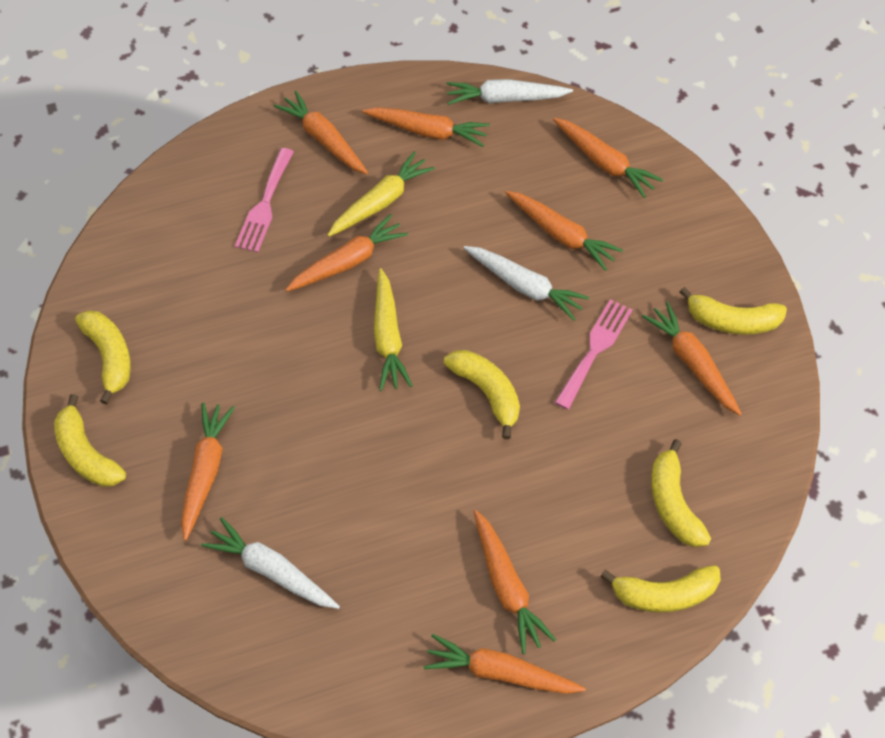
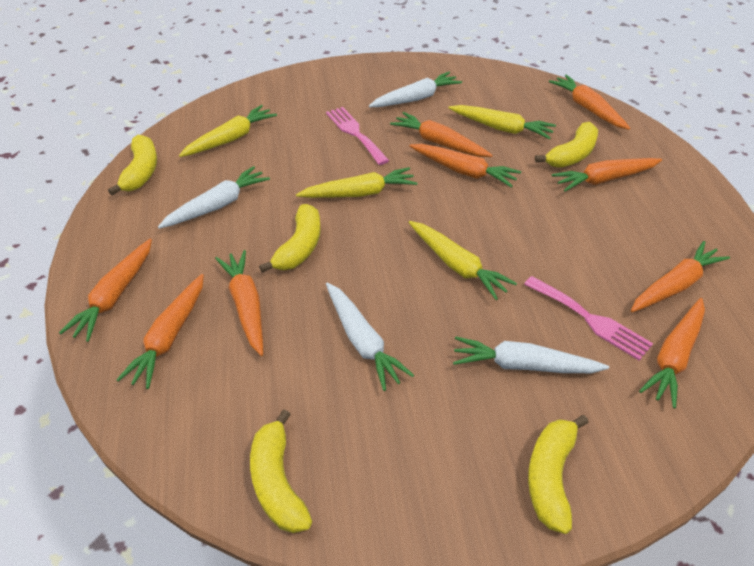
white carrot: 3 -> 4
yellow banana: 6 -> 5
yellow carrot: 2 -> 4

